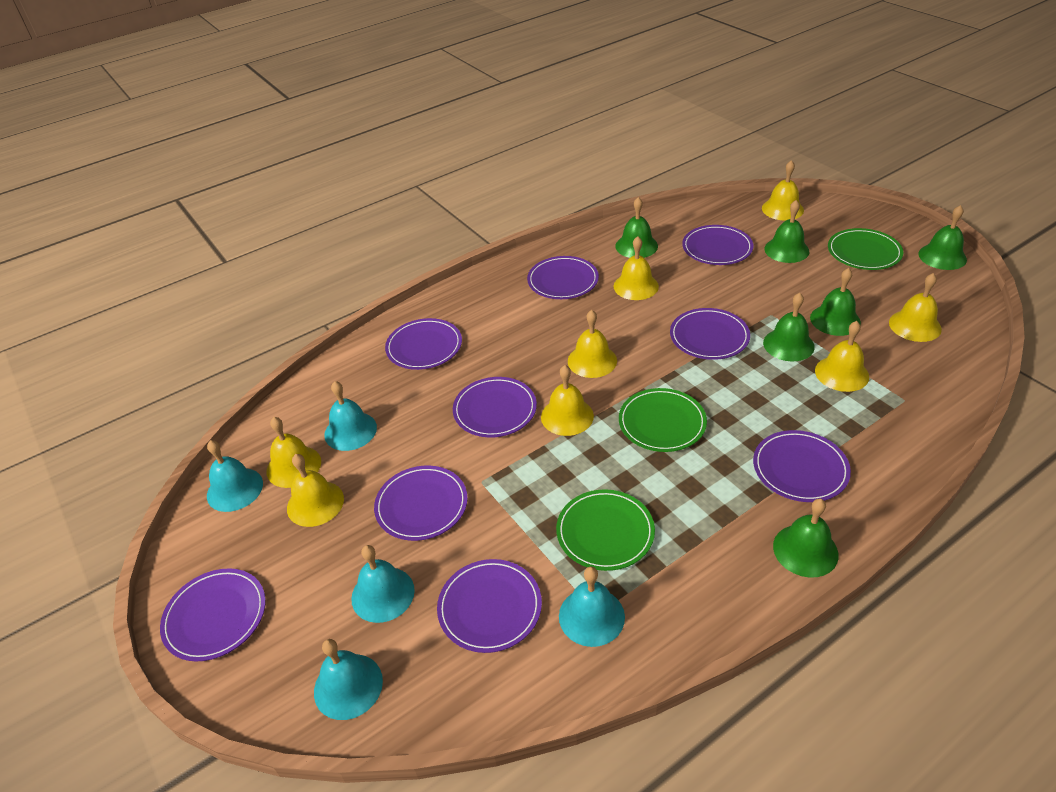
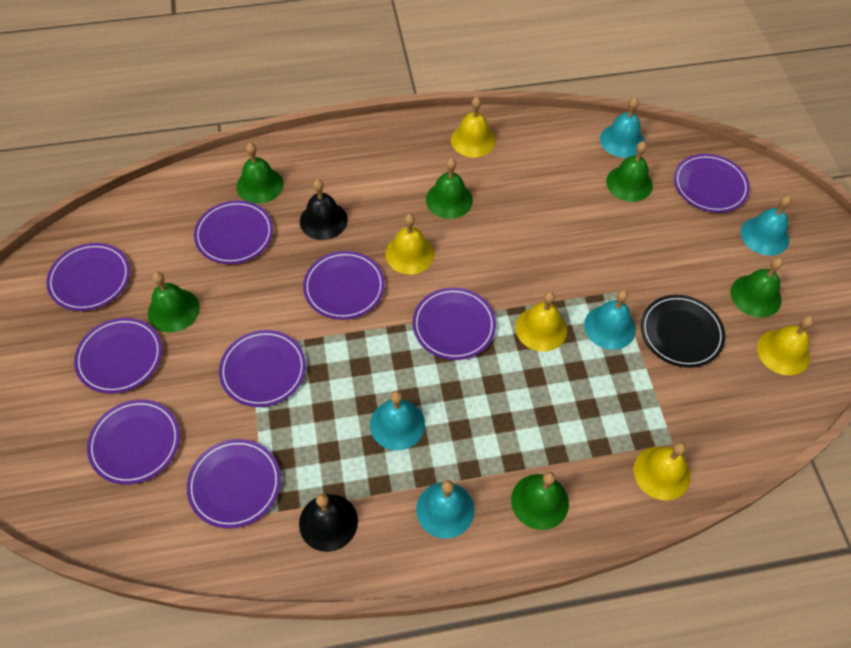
black bell: 0 -> 2
black plate: 0 -> 1
green plate: 3 -> 0
yellow bell: 8 -> 5

